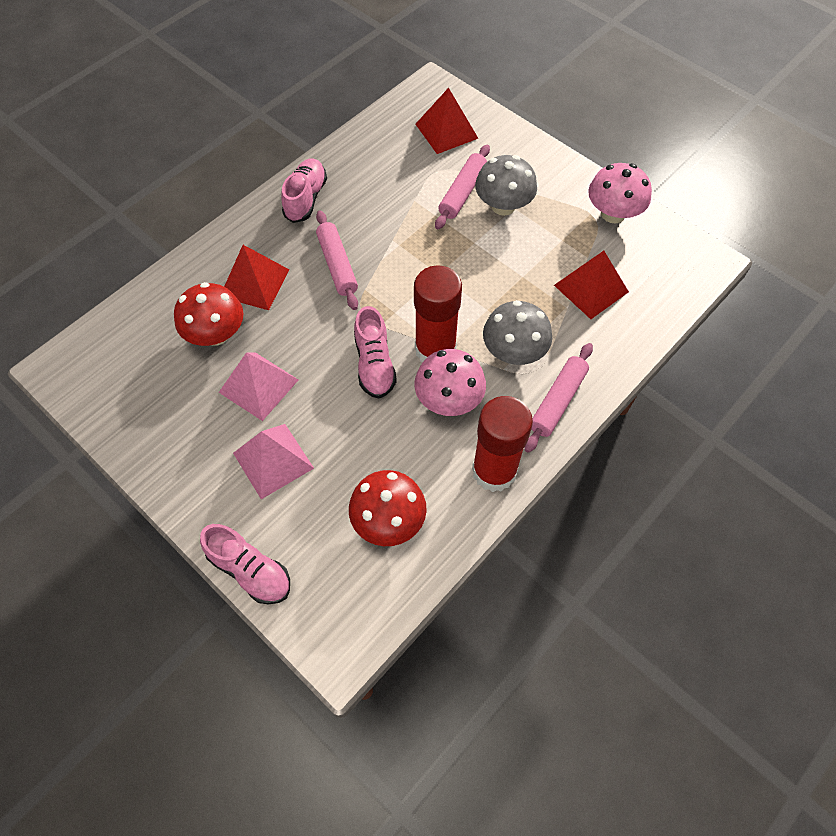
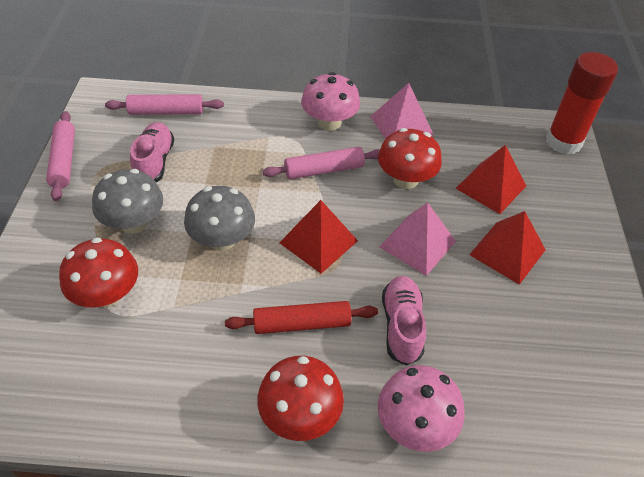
pink shoe: 3 -> 2
red glue stick: 2 -> 1
red mushroom: 2 -> 3
red rolling pin: 0 -> 1

